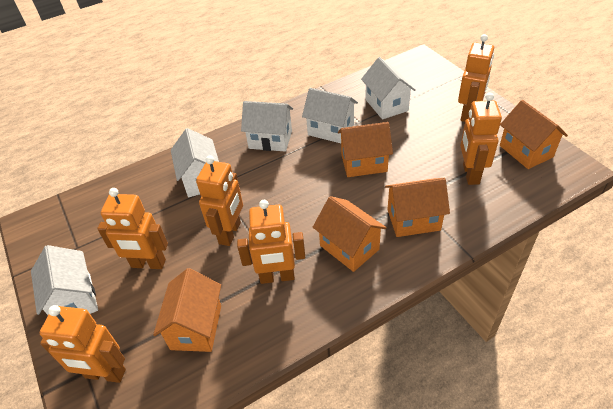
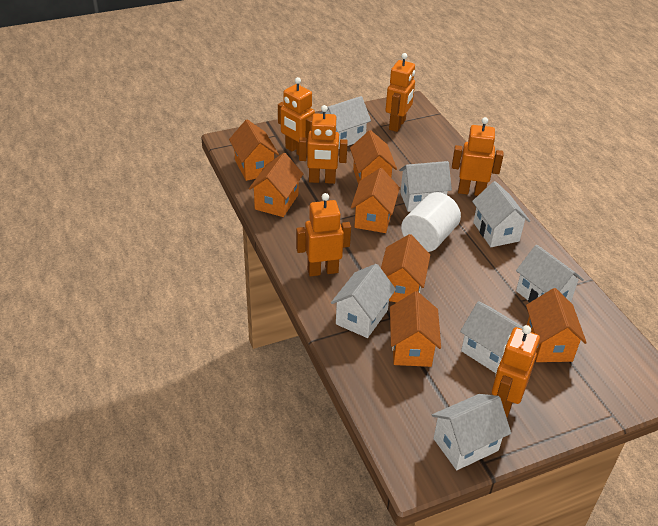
orange house: 5 -> 7
white cylinder: 0 -> 1
white house: 5 -> 7

